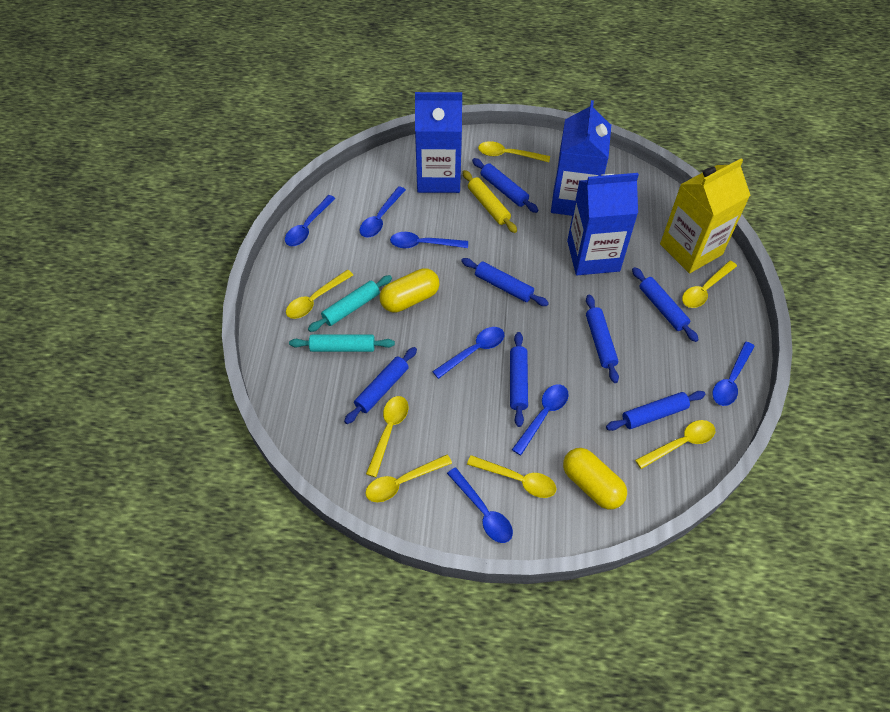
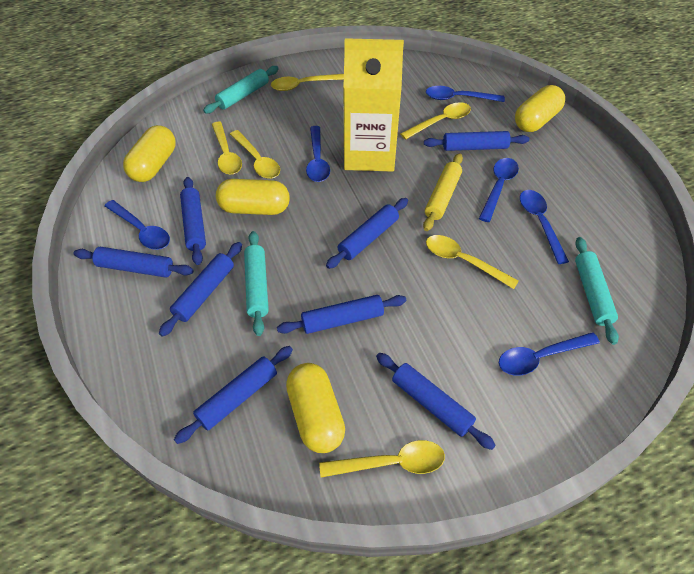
blue carton: 3 -> 0
blue rolling pin: 7 -> 8
blue spoon: 7 -> 6
turquoise rolling pin: 2 -> 3
yellow capsule: 2 -> 4
yellow spoon: 7 -> 6

